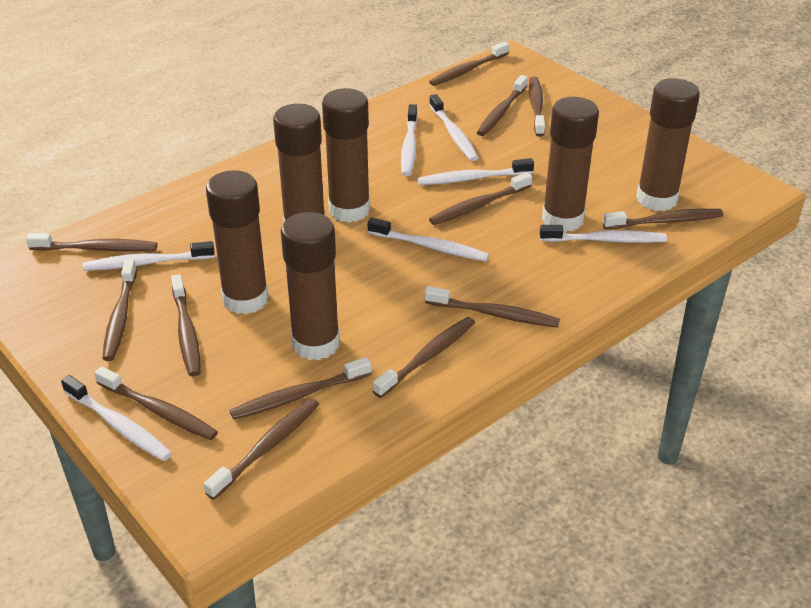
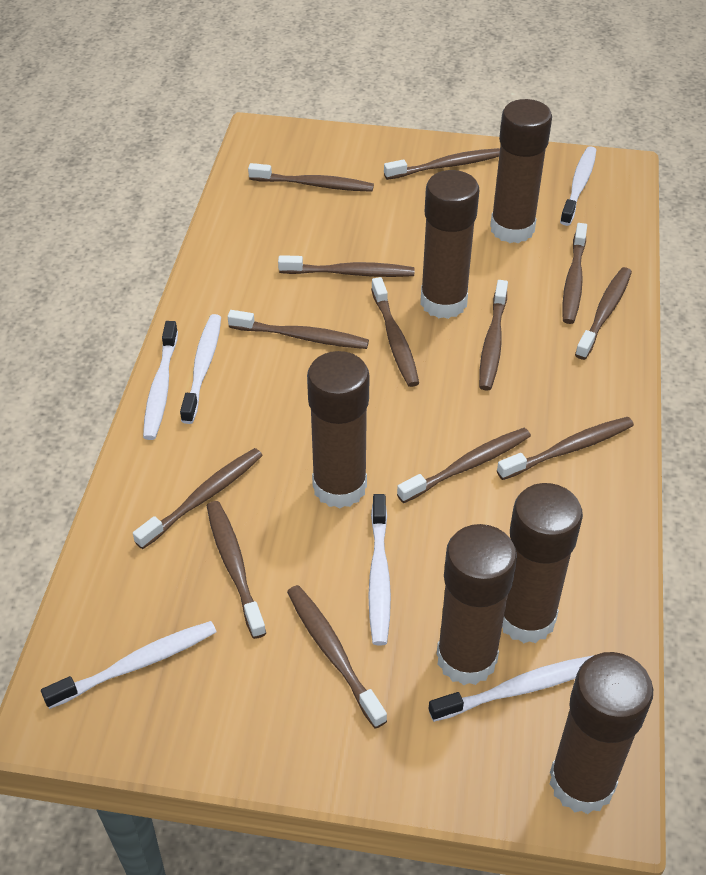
white toothbrush: 7 -> 6

